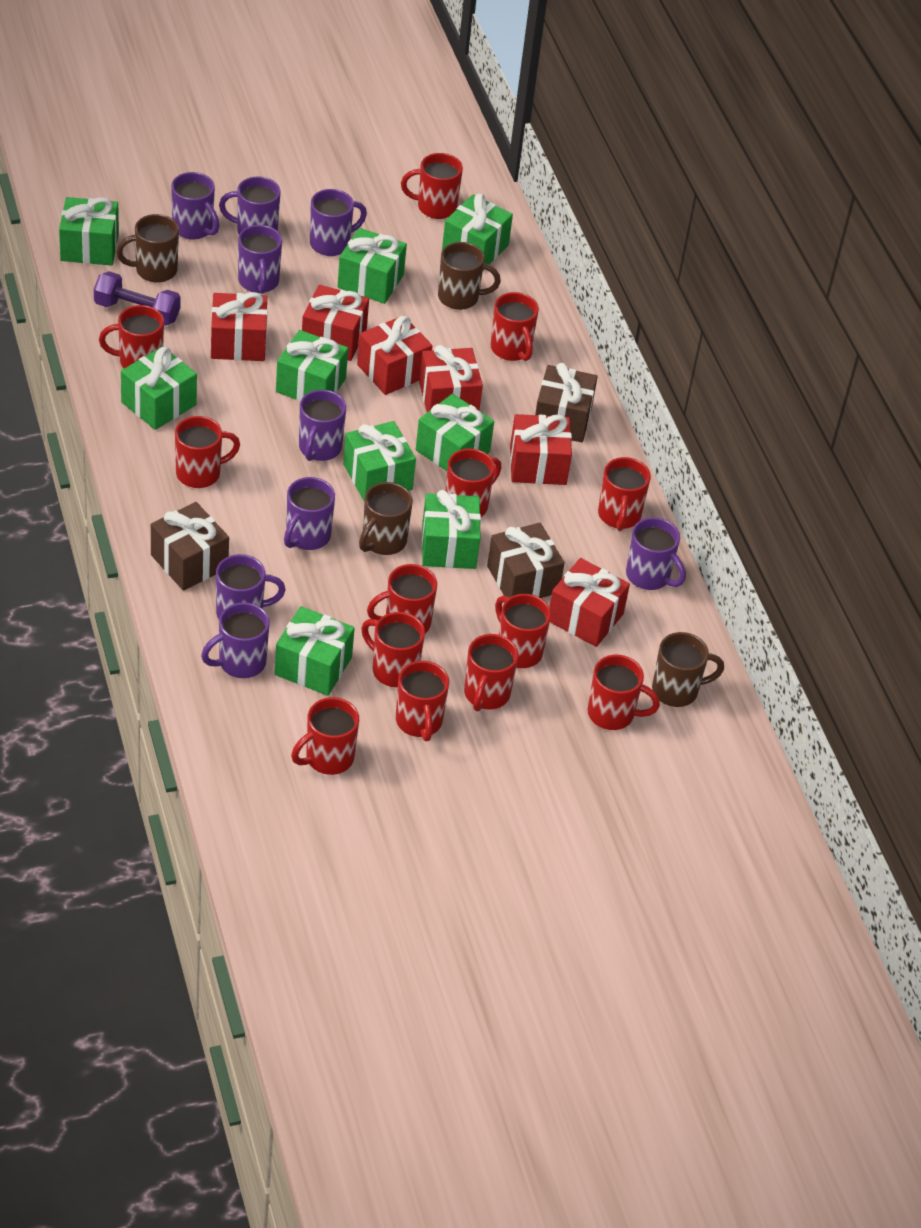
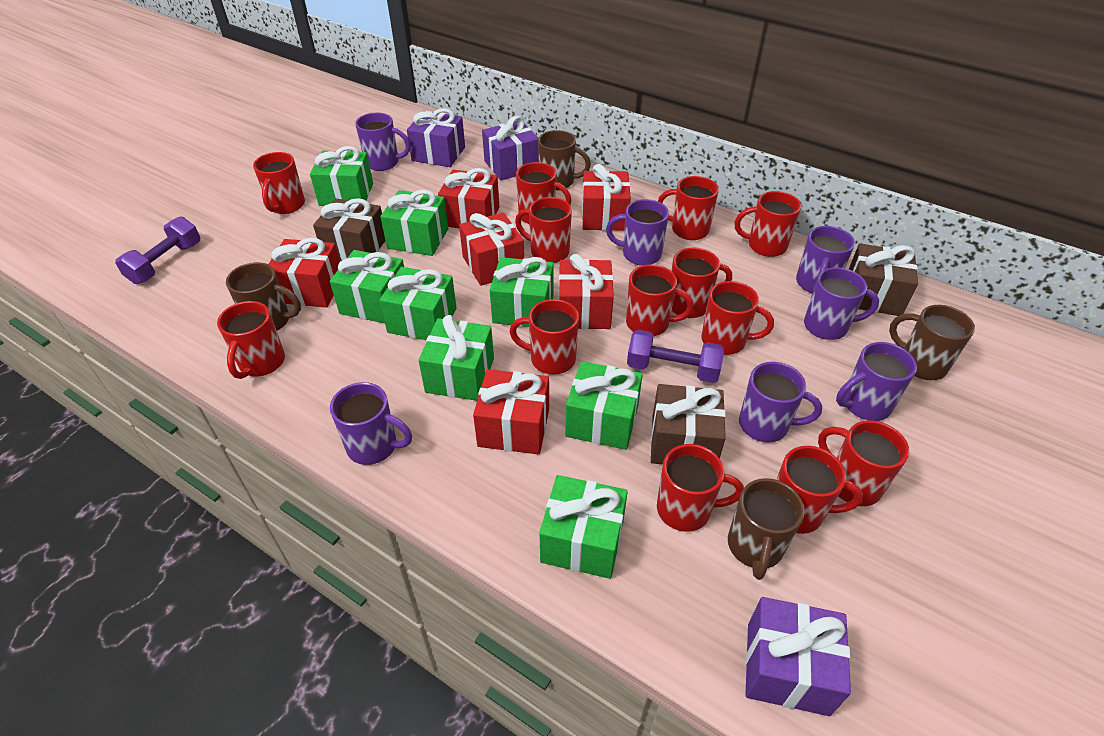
green gift: 9 -> 8
purple dumbbell: 1 -> 2
purple gift: 0 -> 3
purple mug: 9 -> 7

